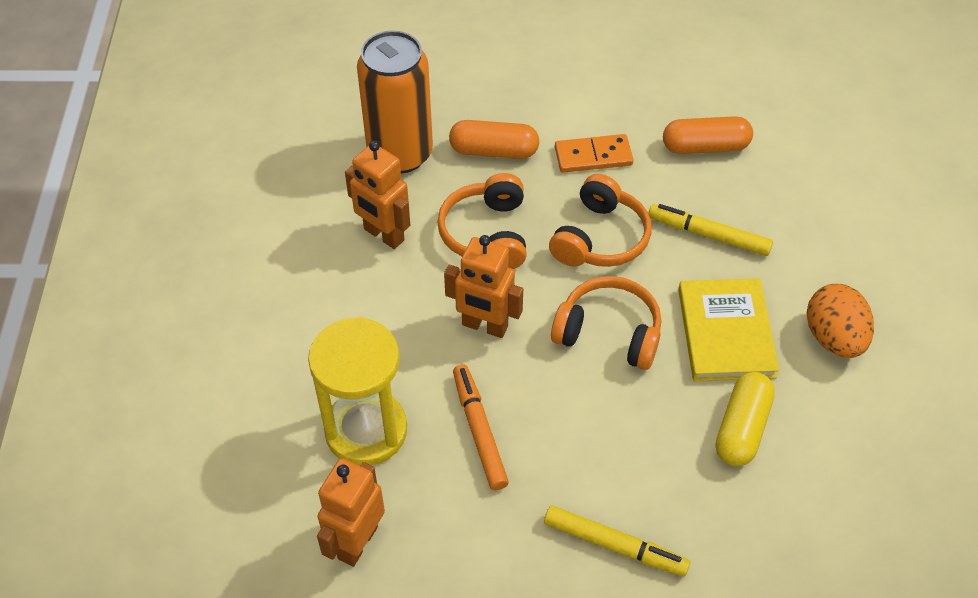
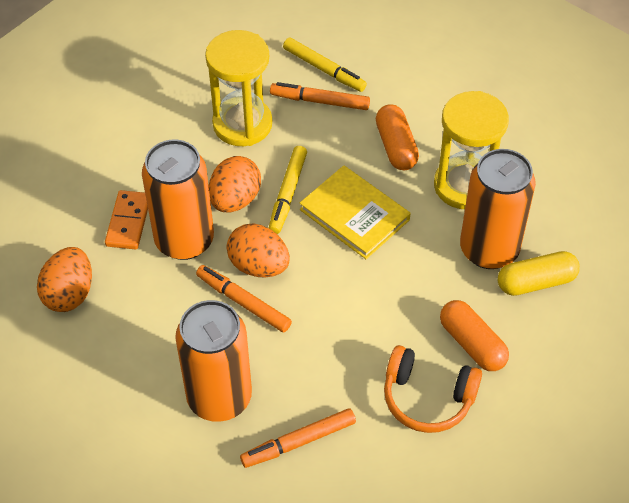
orange can: 1 -> 3
orange egg: 1 -> 3
orange headphones: 3 -> 1
orange marker: 1 -> 3
orange robot: 3 -> 0
yellow hourglass: 1 -> 2

